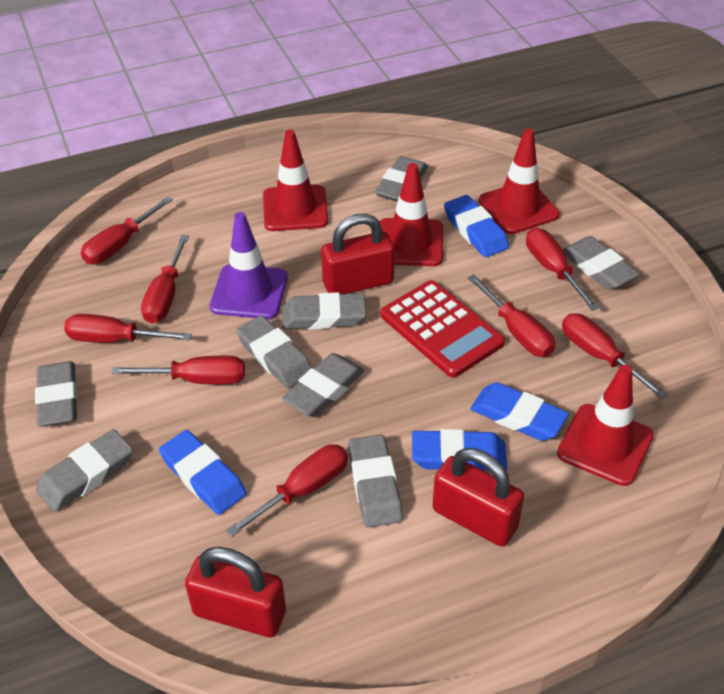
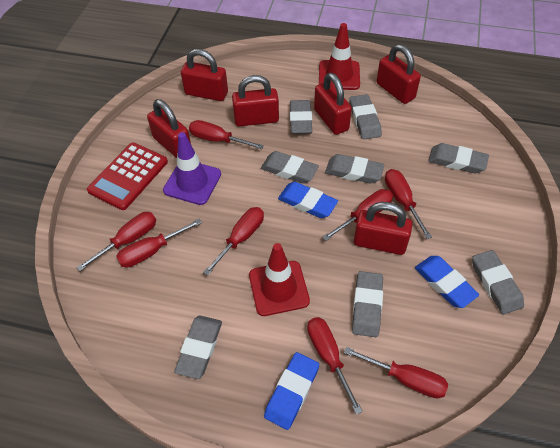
blue eraser: 4 -> 3
red padlock: 3 -> 6
red traffic cone: 4 -> 2

